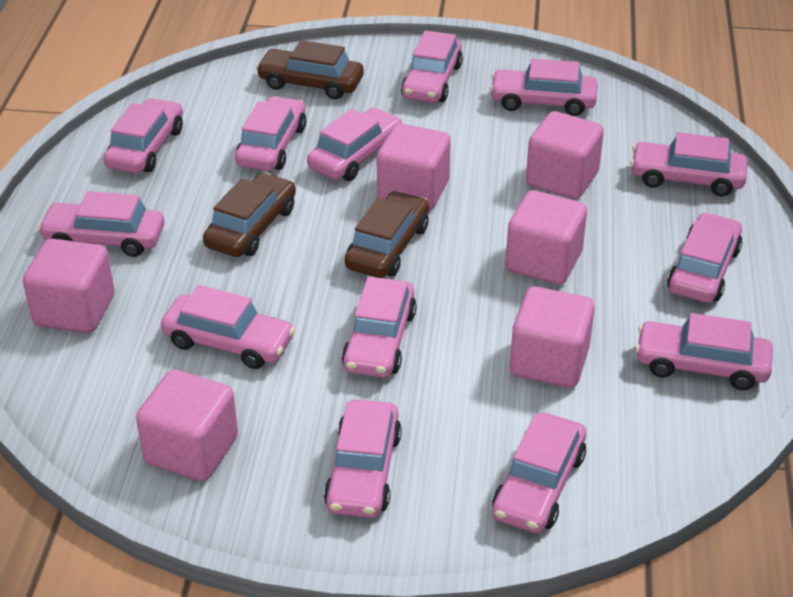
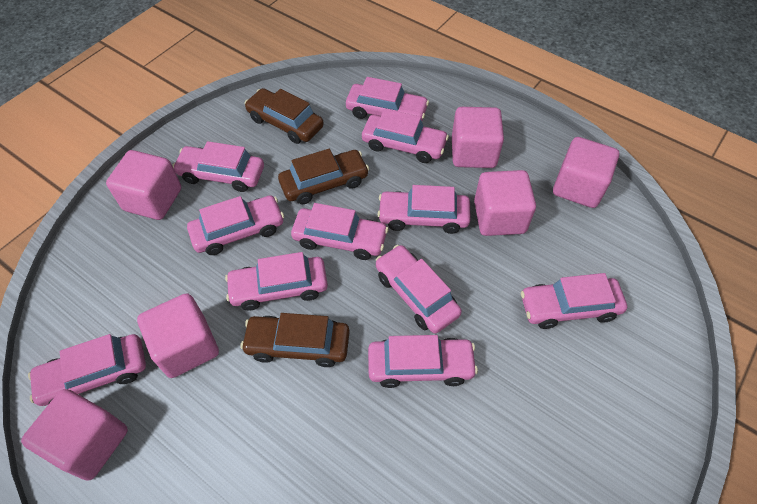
pink car: 13 -> 11

